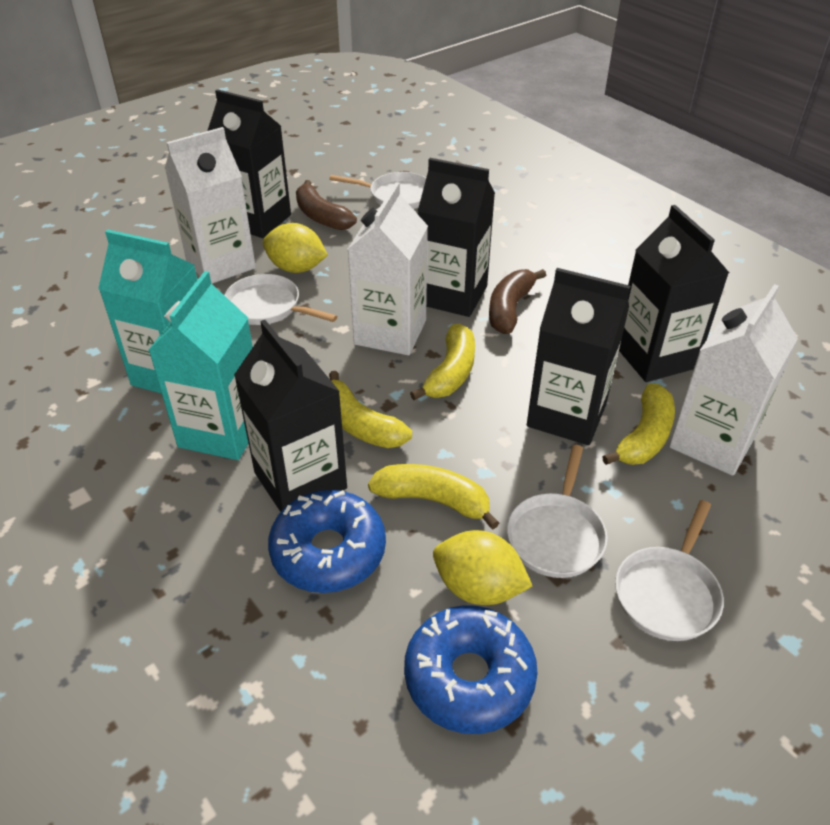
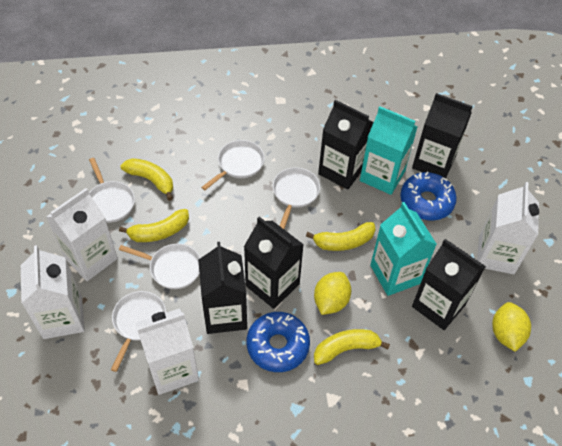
brown banana: 2 -> 0
white carton: 3 -> 4
white pan: 4 -> 5

